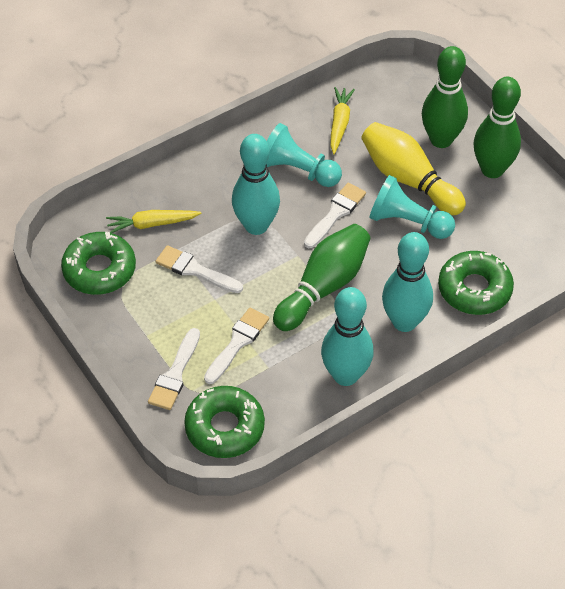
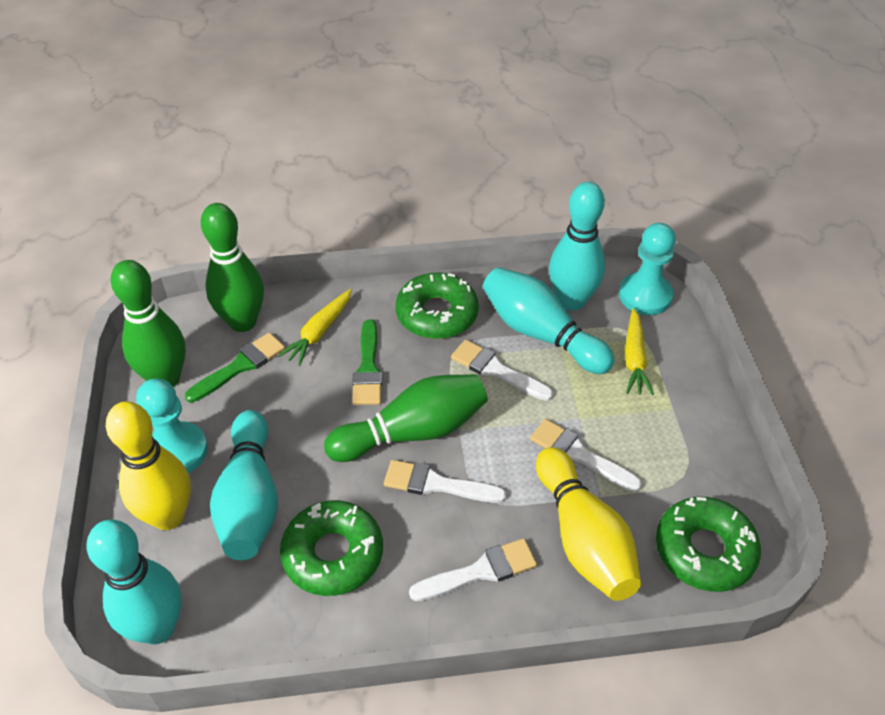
green brush: 0 -> 2
turquoise bowling pin: 3 -> 4
yellow bowling pin: 1 -> 2

